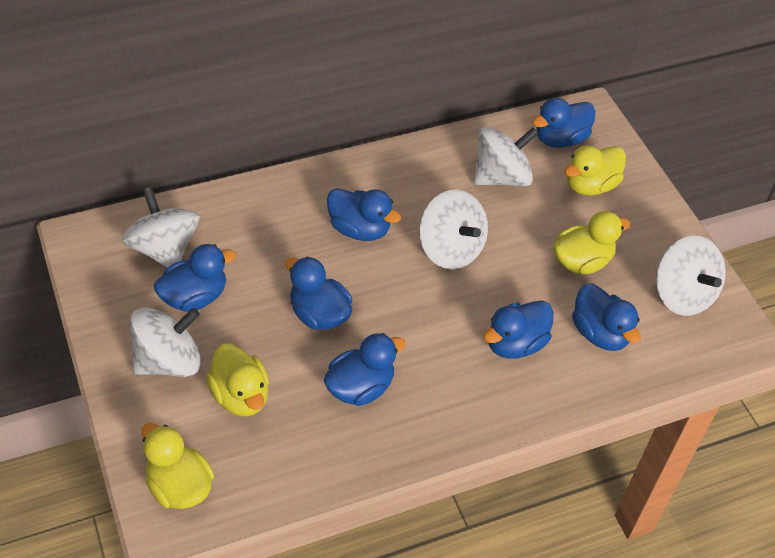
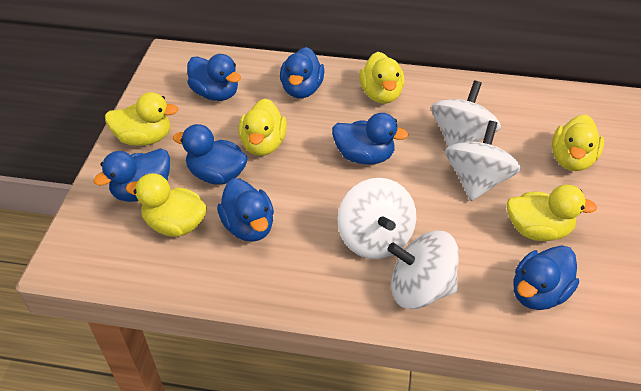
white spinning top: 5 -> 4
yellow duck: 4 -> 6

